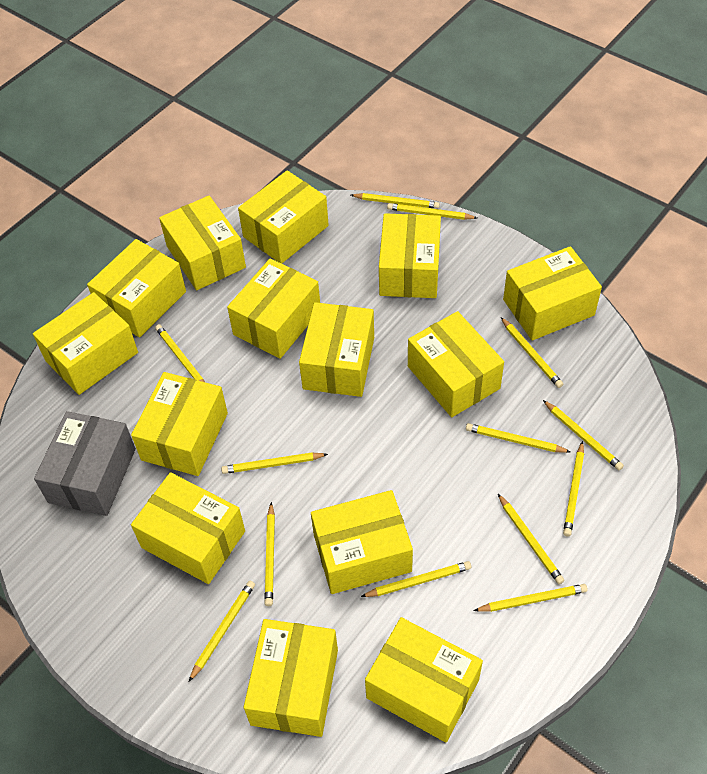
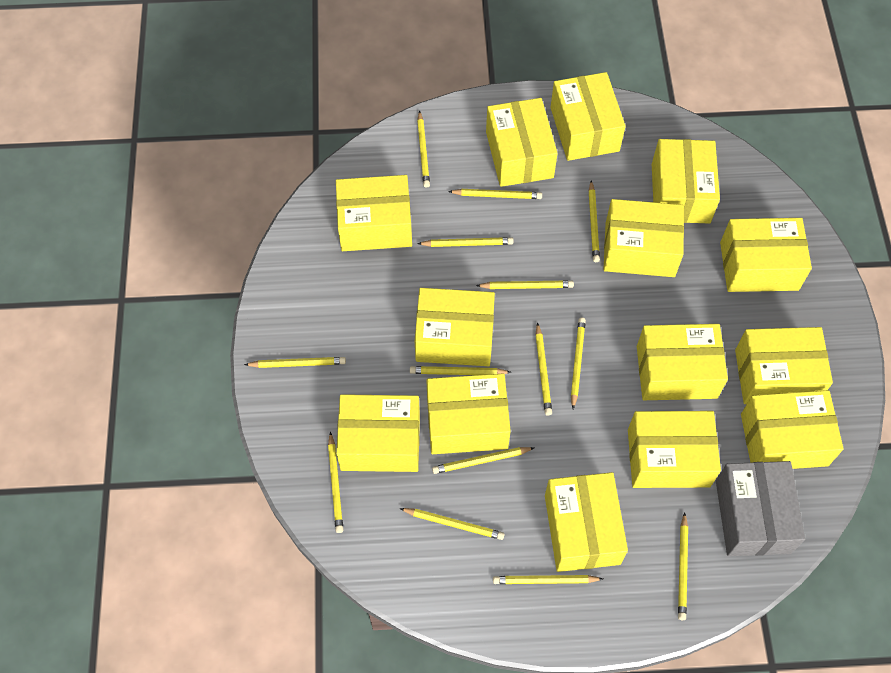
yellow pencil: 13 -> 14

